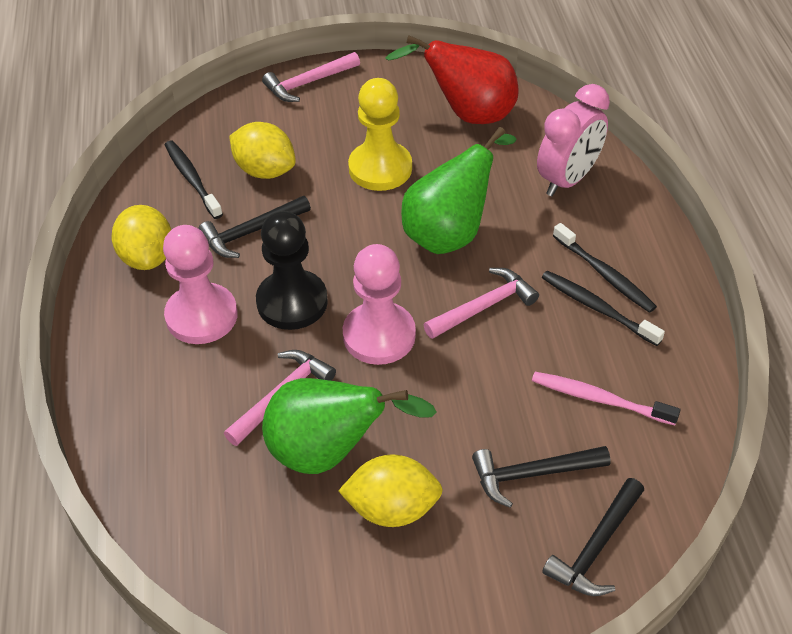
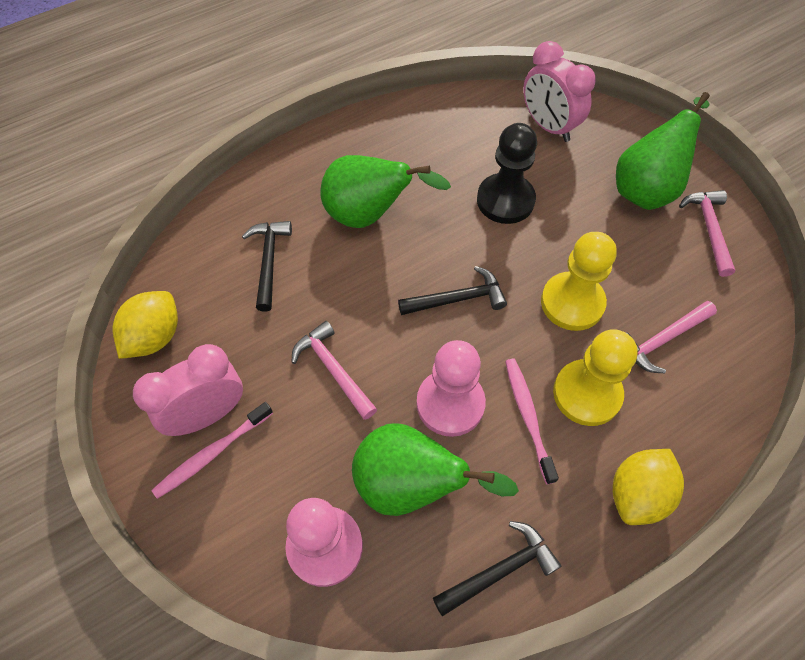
black toothbrush: 3 -> 0
green pear: 2 -> 3
pink clock: 1 -> 2
pink toothbrush: 1 -> 2
red pear: 1 -> 0
yellow lemon: 3 -> 2
yellow pawn: 1 -> 2

